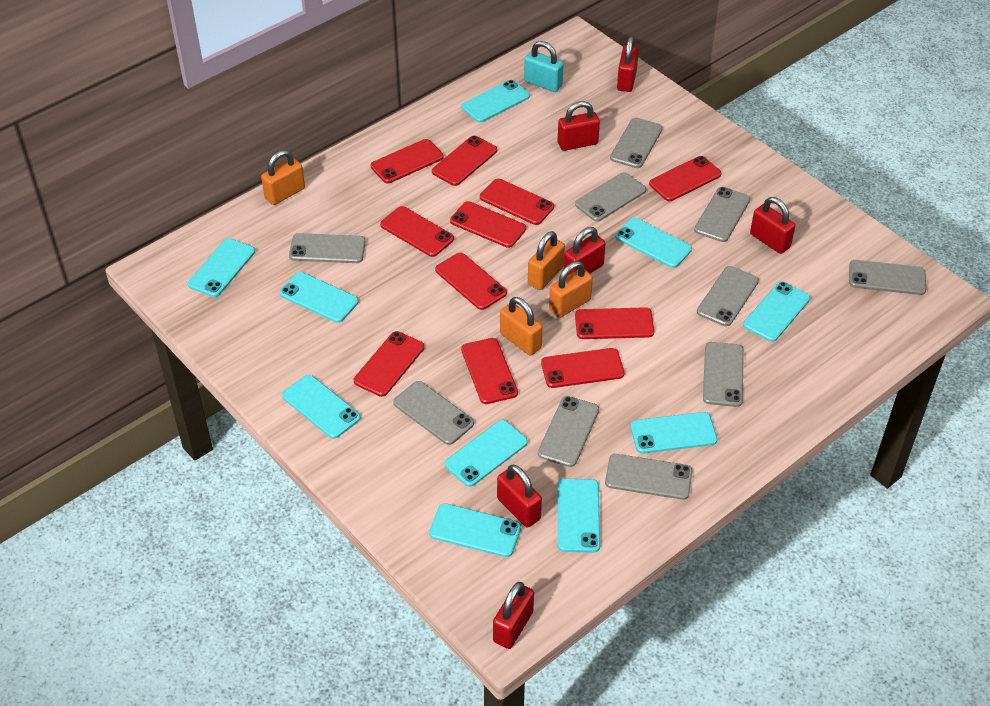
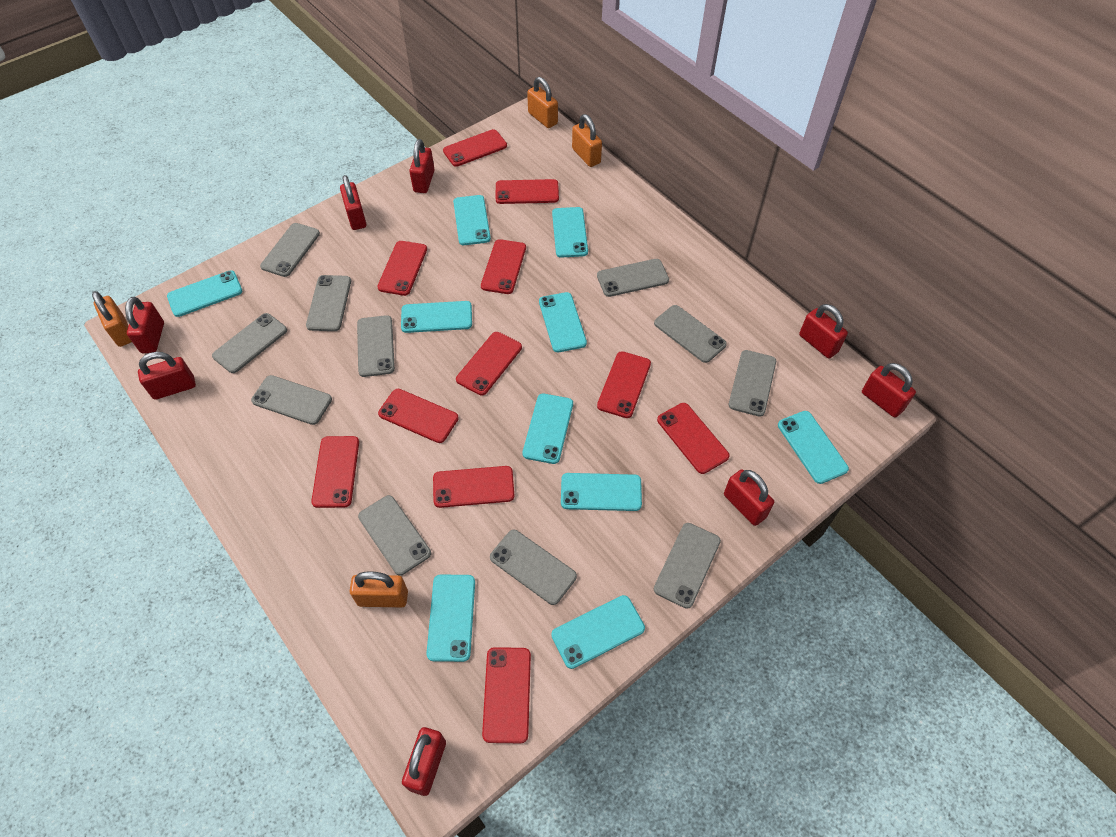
grey phone: 10 -> 11
red padlock: 6 -> 8
turquoise padlock: 1 -> 0

